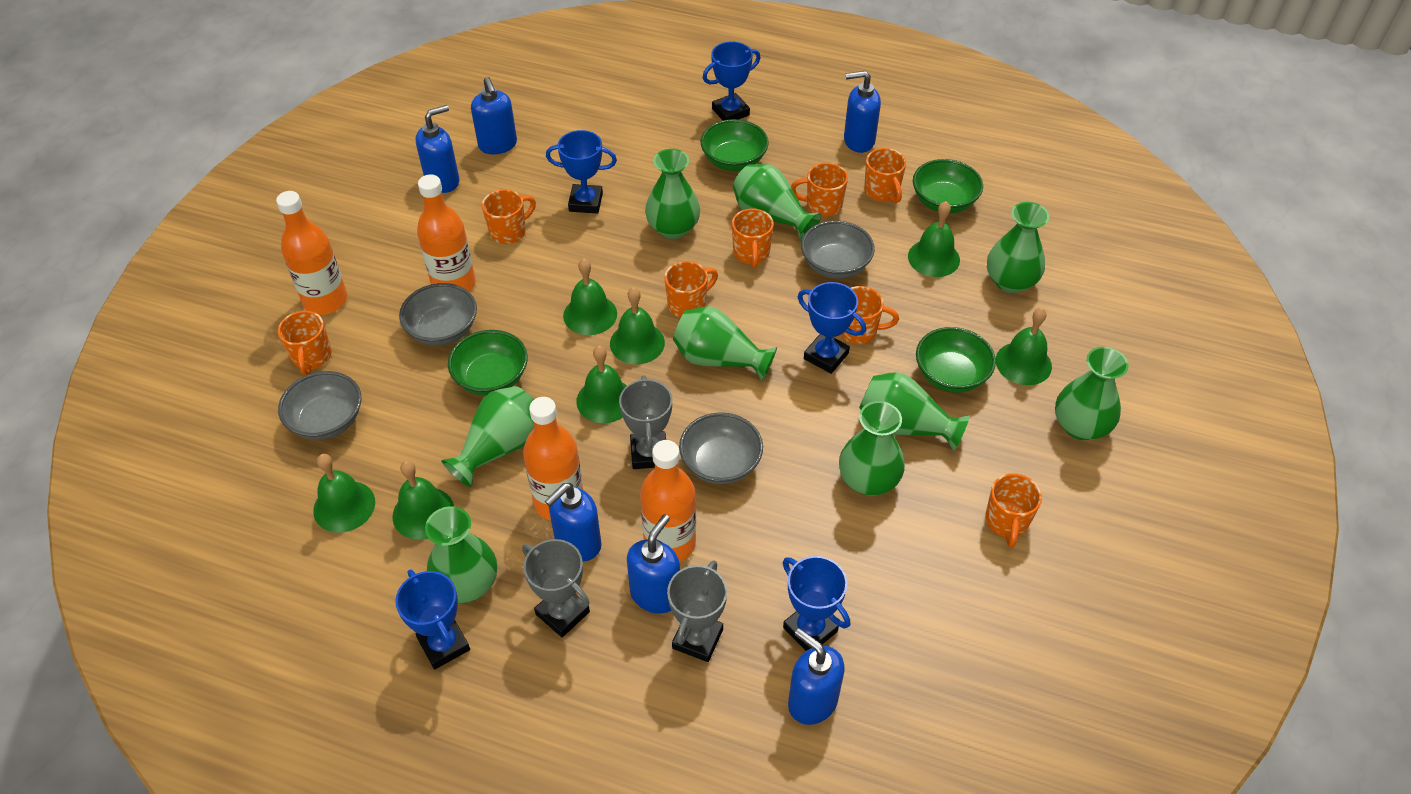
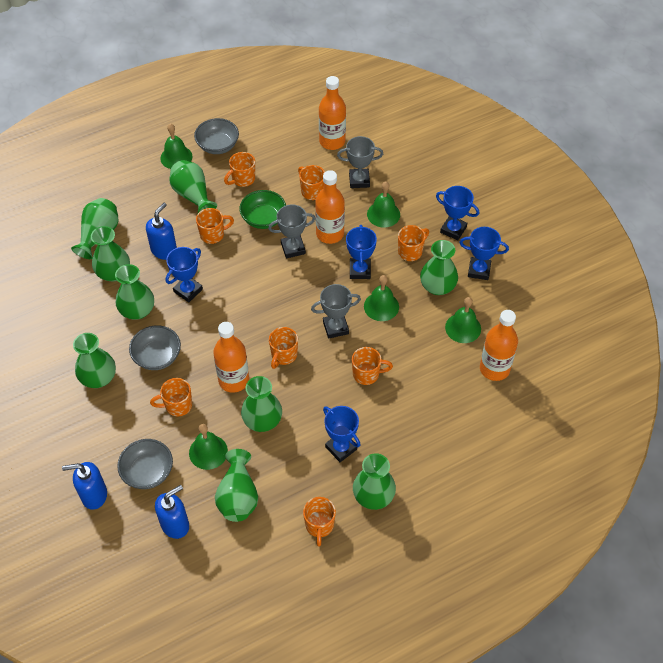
blue soap dispenser: 6 -> 3
green bell: 7 -> 5
green bowl: 4 -> 1
grey bowl: 4 -> 3

